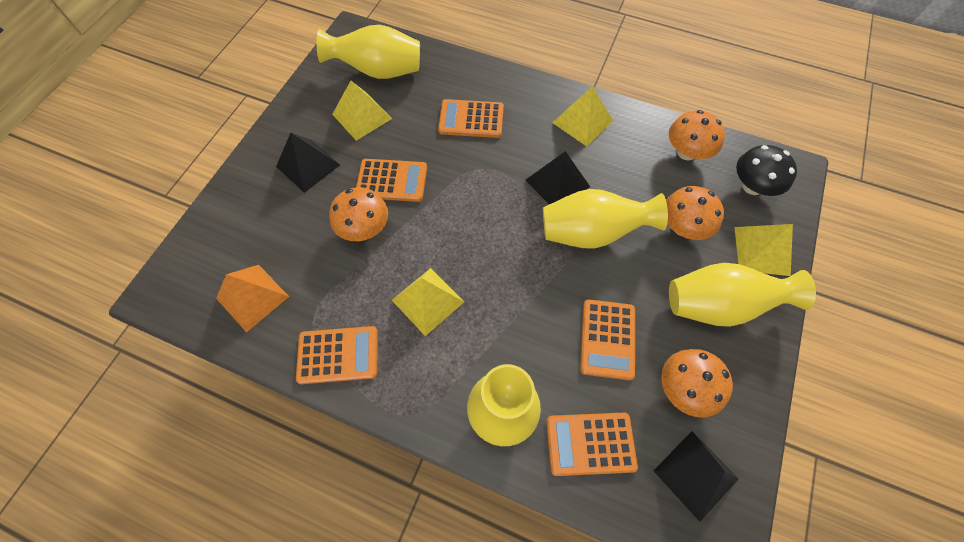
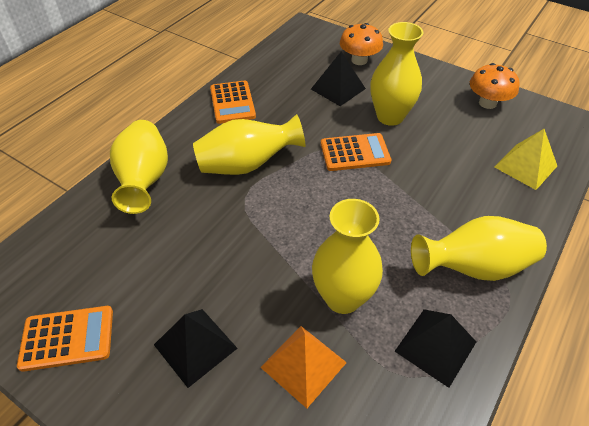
black mushroom: 1 -> 0
orange calculator: 5 -> 3
orange mushroom: 4 -> 2
yellow pyramid: 4 -> 1
yellow vase: 4 -> 5

